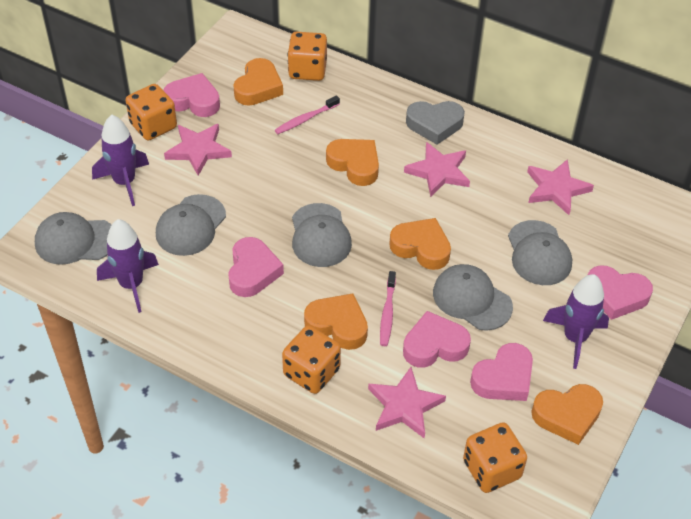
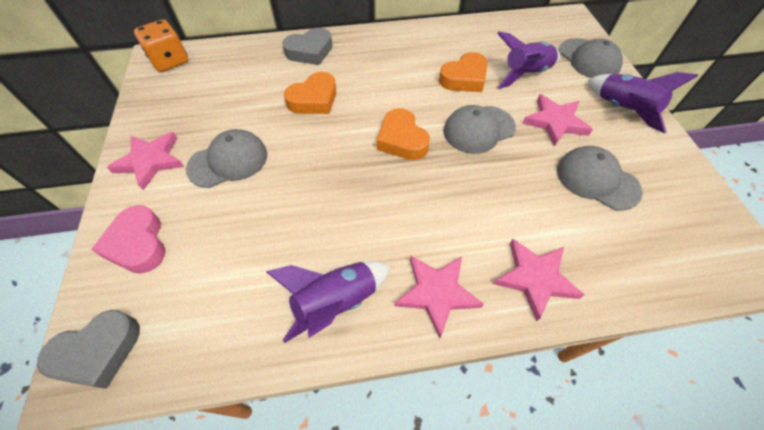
grey cap: 5 -> 4
grey heart: 1 -> 2
orange dice: 4 -> 1
orange heart: 5 -> 3
pink heart: 5 -> 1
pink toothbrush: 2 -> 0

